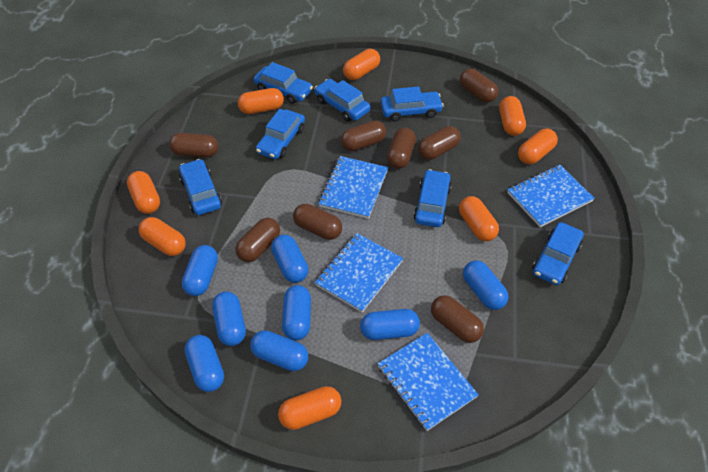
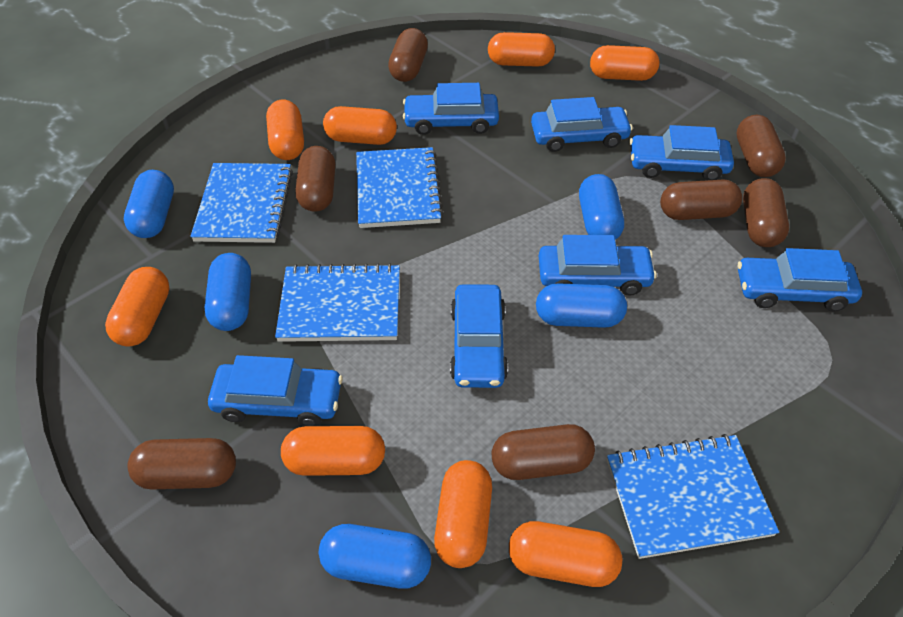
blue capsule: 8 -> 5
brown capsule: 8 -> 7

